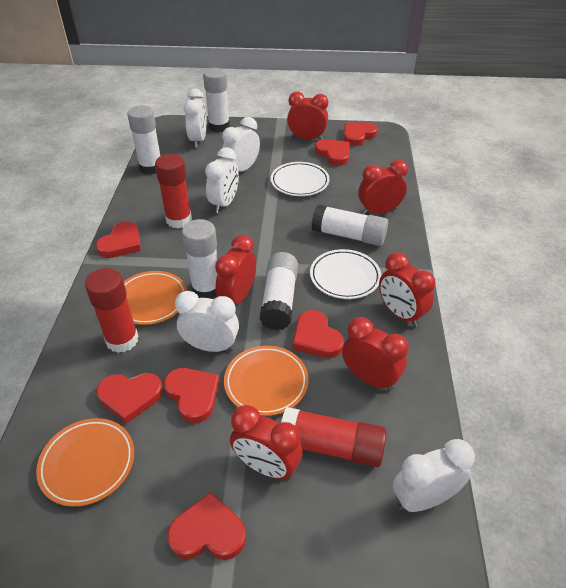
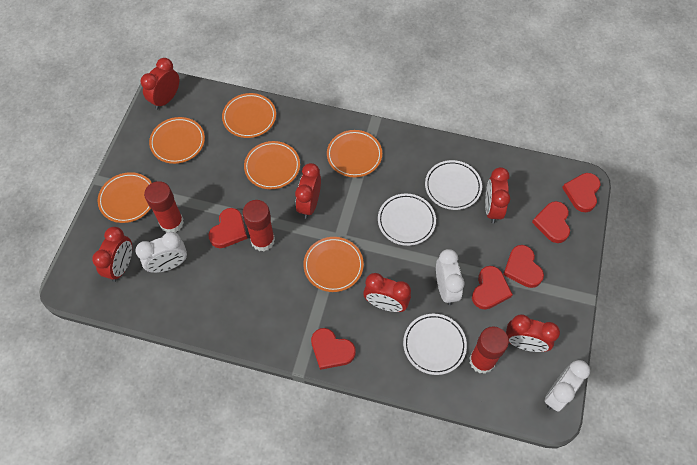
orange plate: 3 -> 6
red heart: 7 -> 6
white clock: 5 -> 3
white glue stick: 5 -> 0
white plate: 2 -> 3

